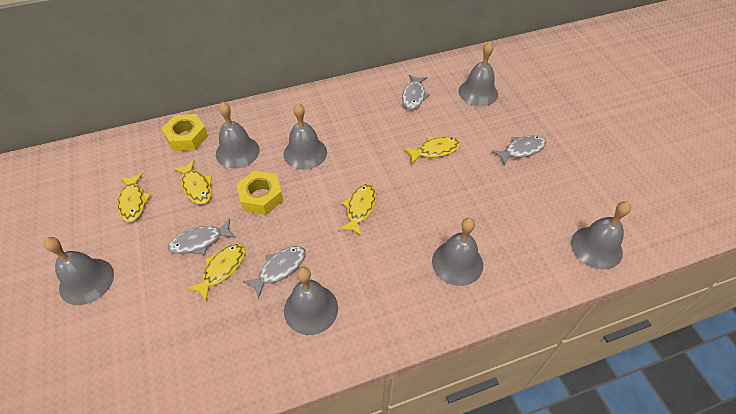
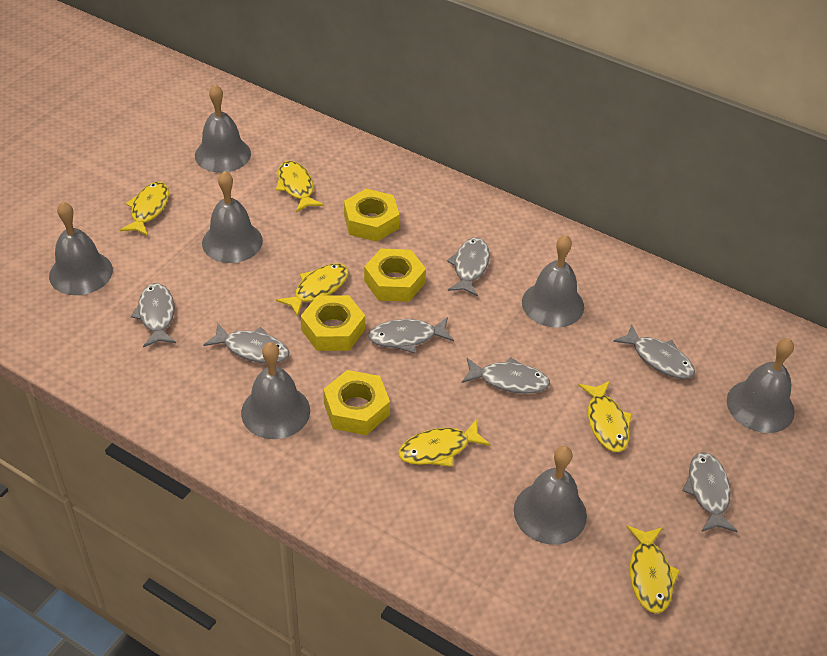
grey fish: 4 -> 7
yellow fish: 5 -> 6
yellow nut: 2 -> 4

